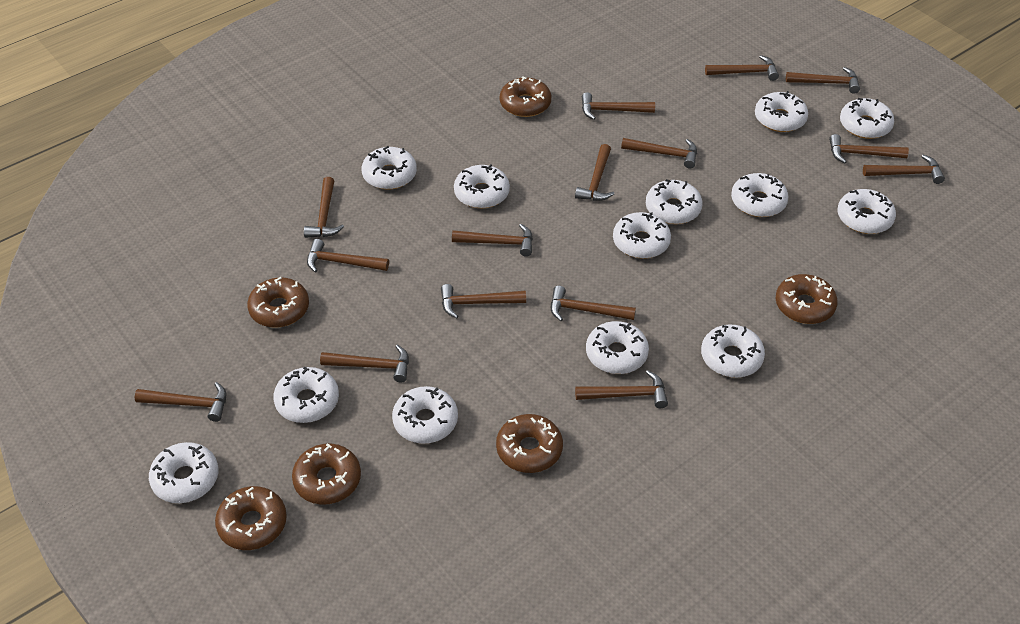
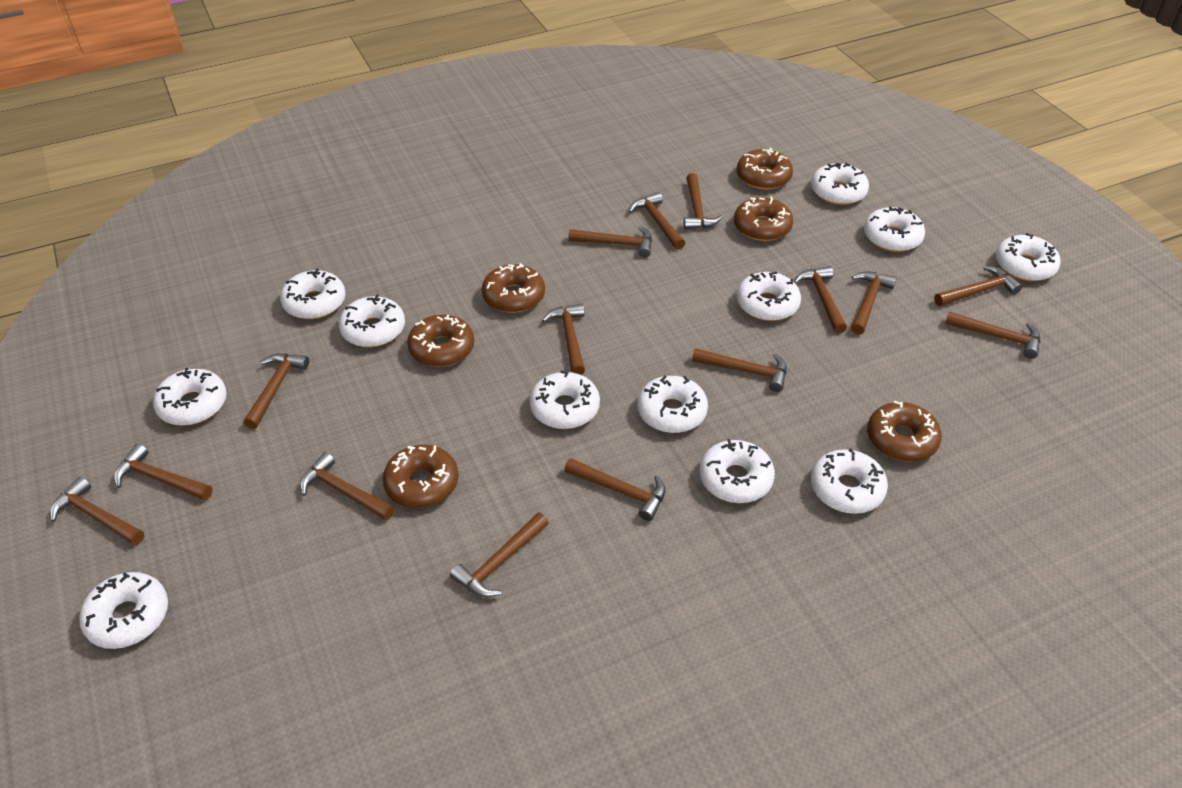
white donut: 13 -> 12

